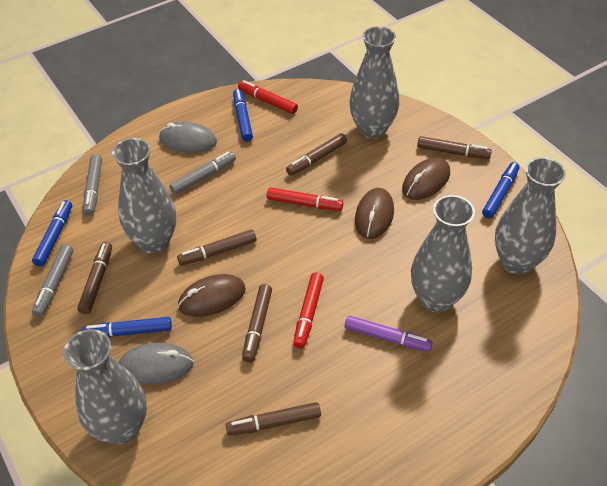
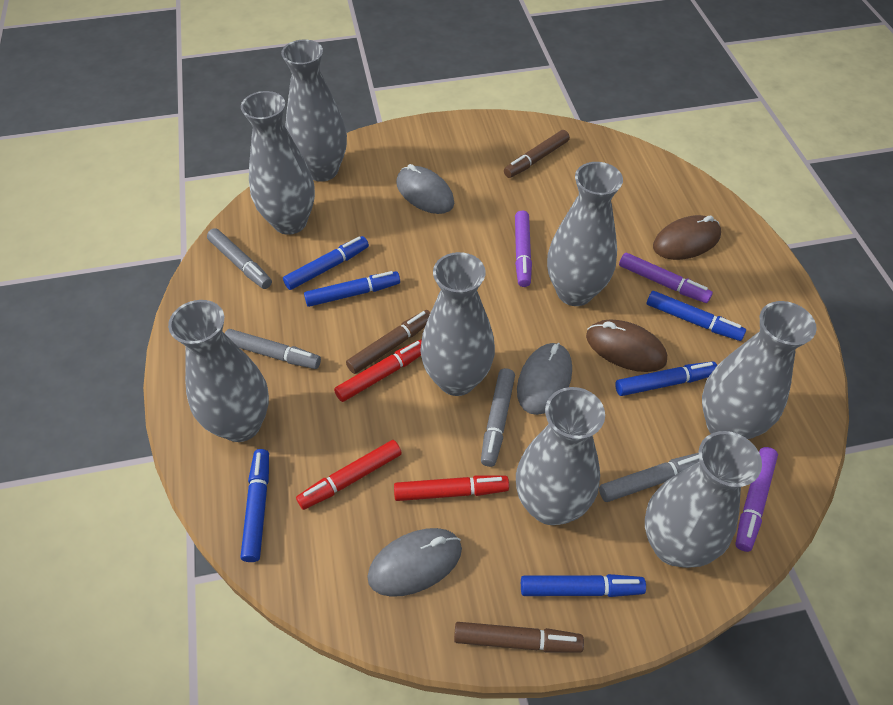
blue marker: 4 -> 6
brown marker: 6 -> 3
brown mouse: 3 -> 2
grey marker: 3 -> 4
grey mouse: 2 -> 3
grey vase: 5 -> 8
purple marker: 1 -> 3

